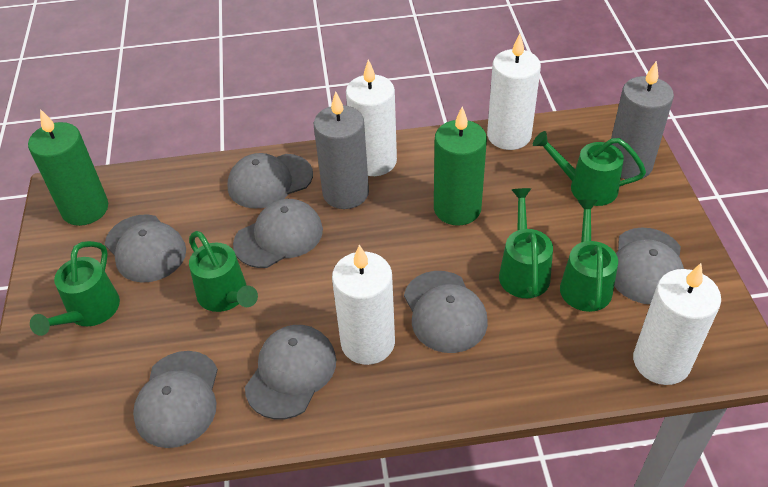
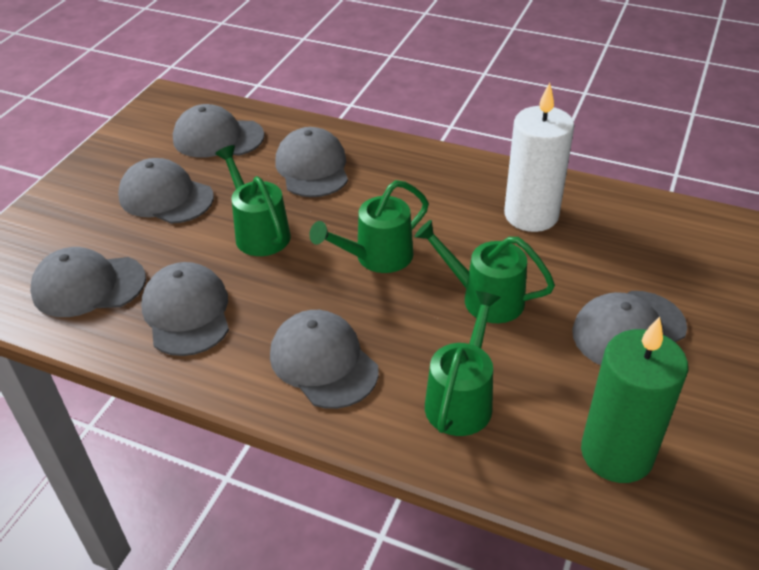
green candle: 2 -> 1
green watering can: 5 -> 4
grey candle: 2 -> 0
white candle: 4 -> 1

